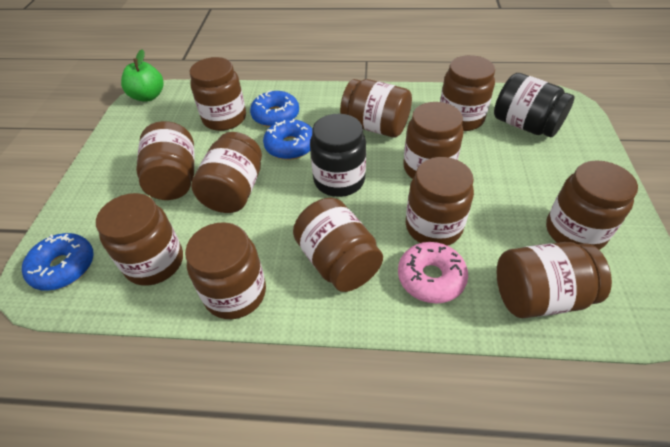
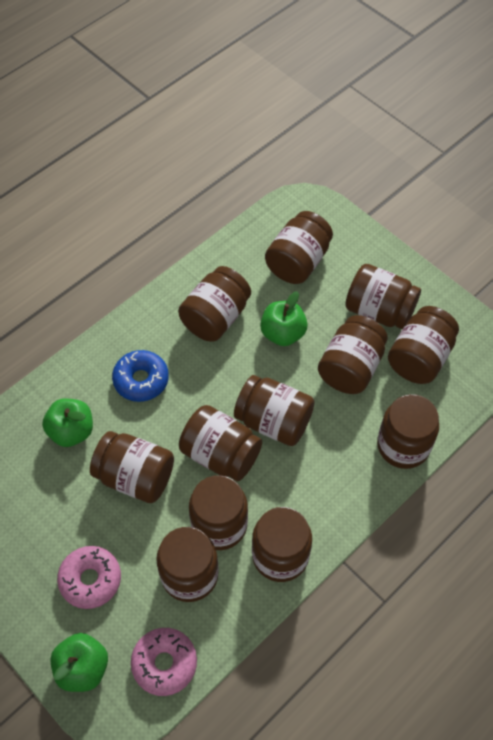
black jar: 2 -> 0
blue donut: 3 -> 1
green apple: 1 -> 3
pink donut: 1 -> 2

